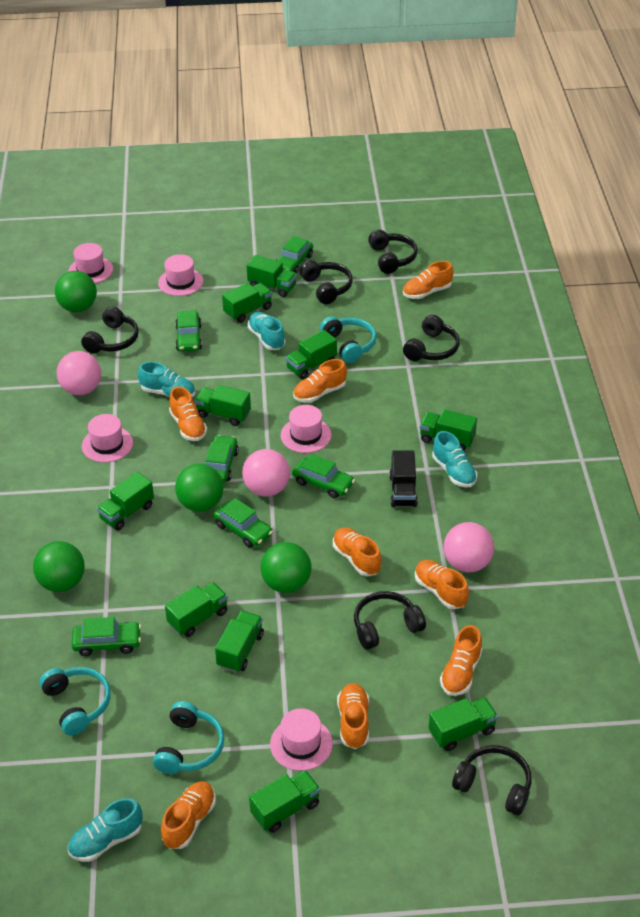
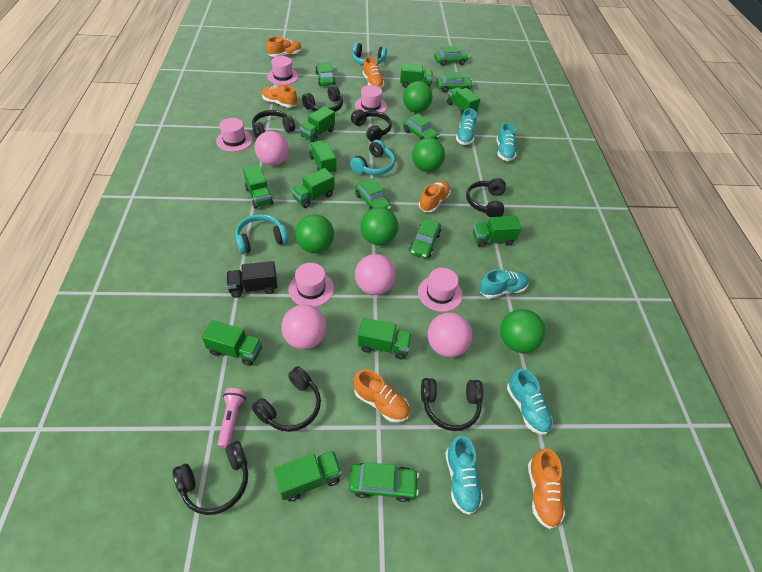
black headphones: 6 -> 7
green ball: 4 -> 5
green car: 6 -> 7
orange shoe: 8 -> 6
pink ball: 3 -> 4
pink flashlight: 0 -> 1
turquoise shoe: 4 -> 5

